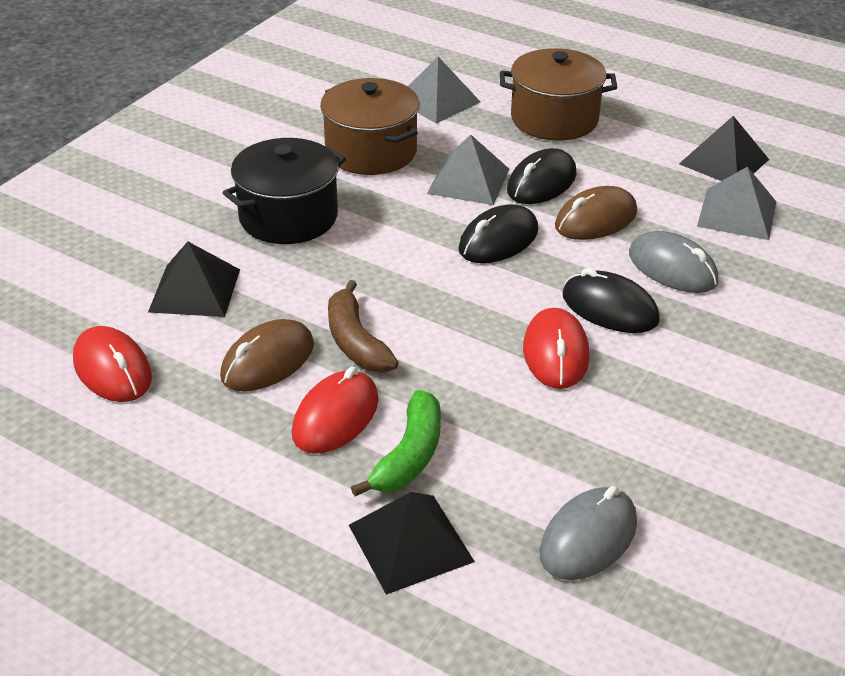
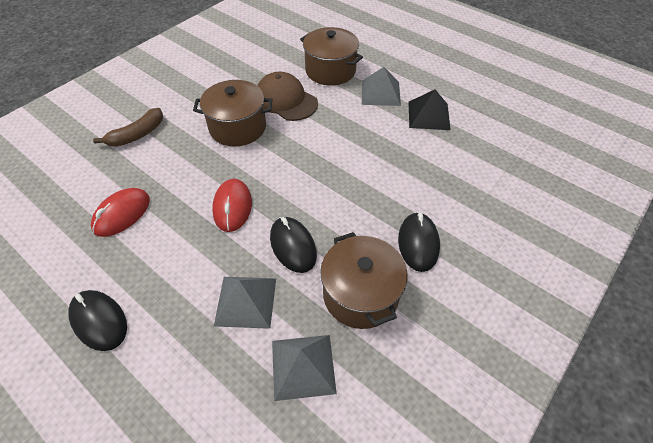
black pot: 1 -> 0
black pyramid: 3 -> 1
brown cap: 0 -> 1
brown mouse: 2 -> 0
brown pot: 2 -> 3
green banana: 1 -> 0
grey mouse: 2 -> 0
red mouse: 3 -> 2

